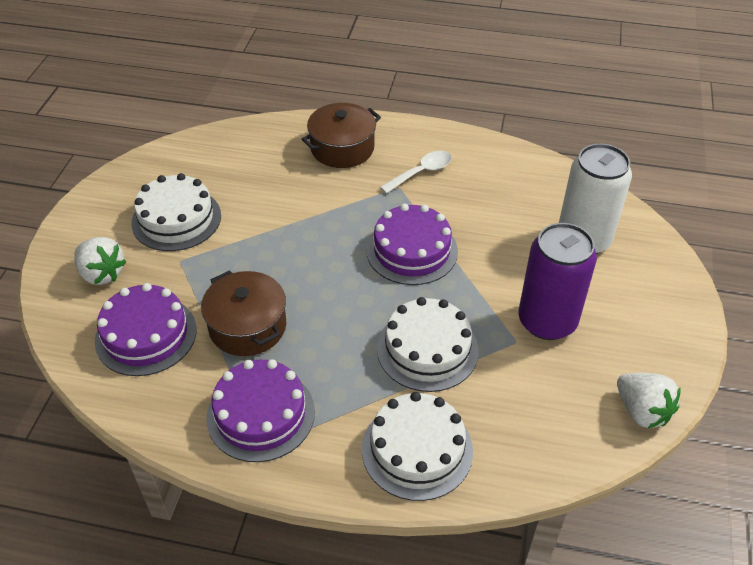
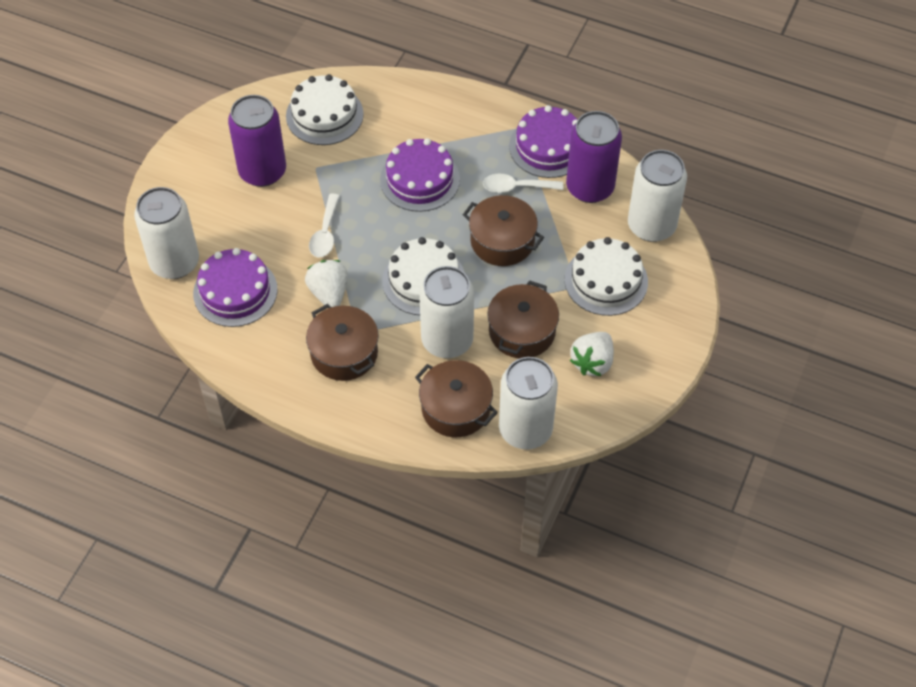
brown pot: 2 -> 4
purple can: 1 -> 2
white can: 1 -> 4
white spoon: 1 -> 2

